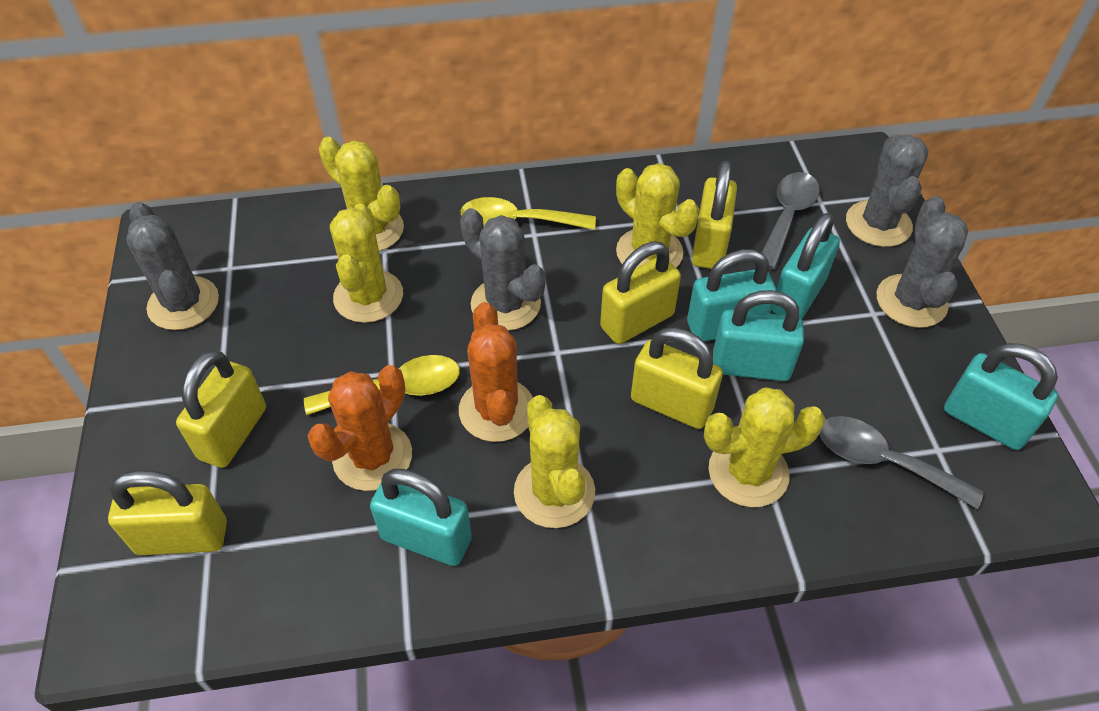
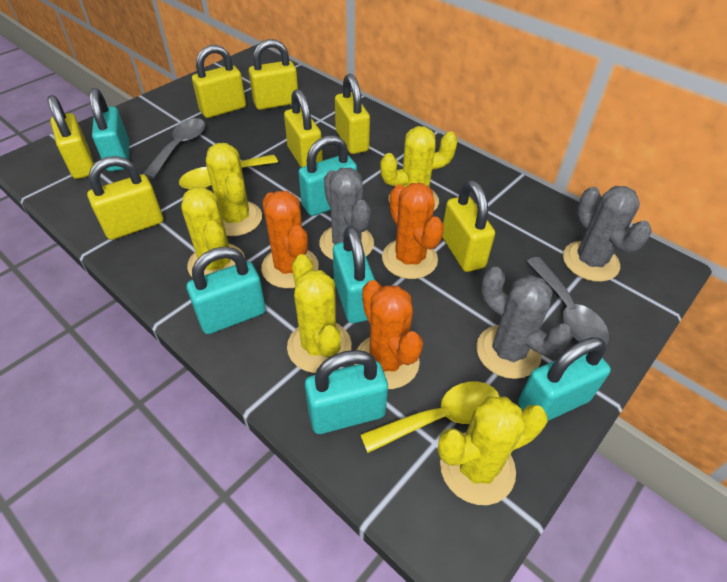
grey cactus: 4 -> 3
orange cactus: 2 -> 3
turquoise padlock: 5 -> 6
yellow padlock: 5 -> 7

